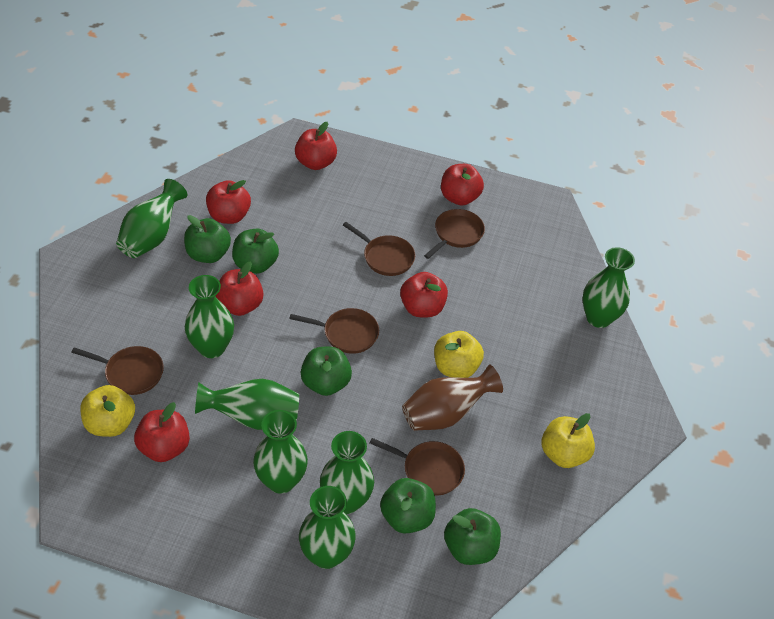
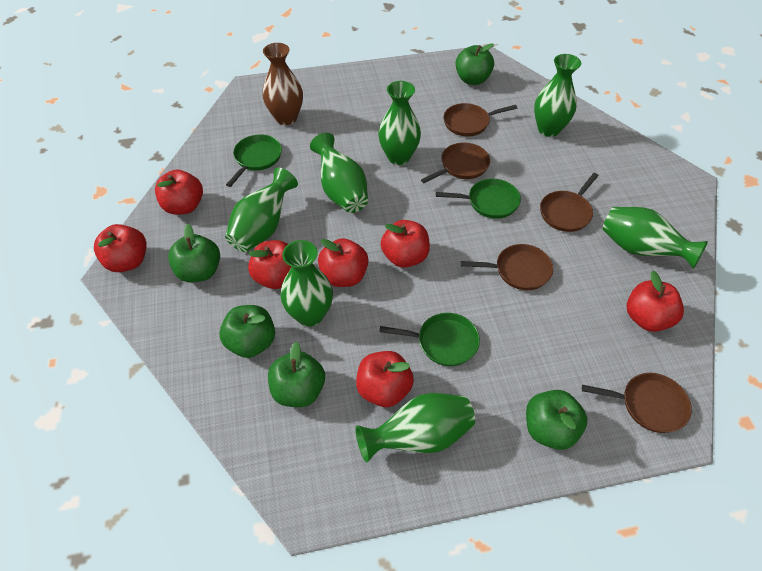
green pan: 0 -> 3
red apple: 6 -> 7
yellow apple: 3 -> 0

